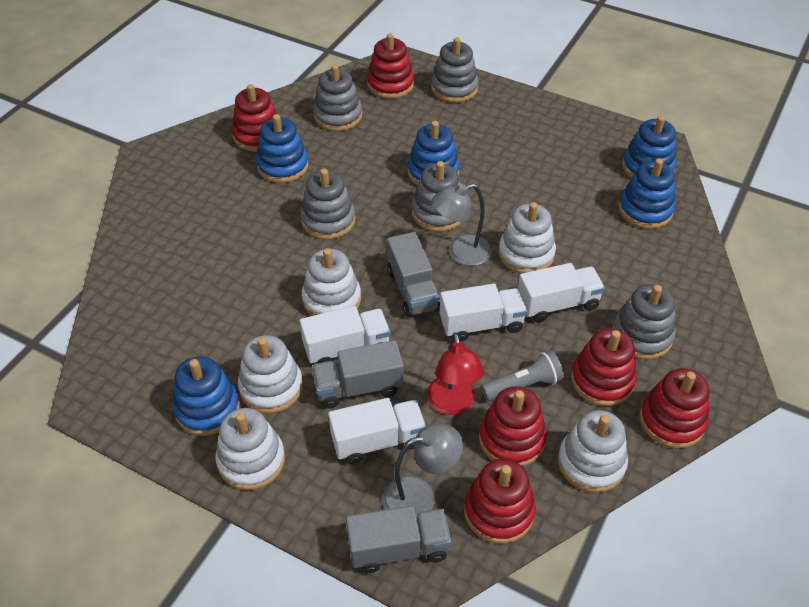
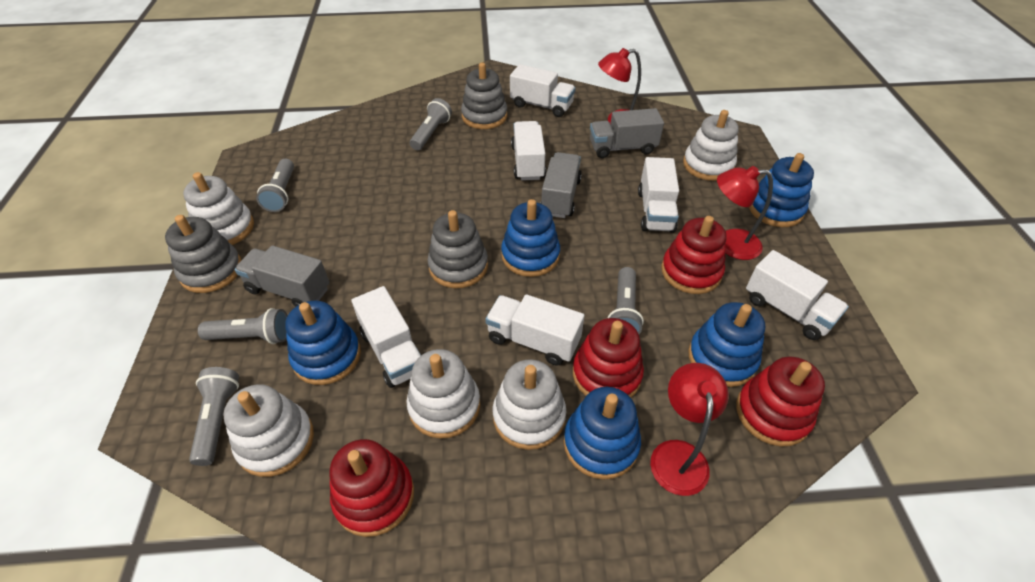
grey flashlight: 1 -> 5
grey lamp: 2 -> 0
grey stacking toy: 5 -> 3
red lamp: 1 -> 3
red stacking toy: 6 -> 4
white truck: 4 -> 6

